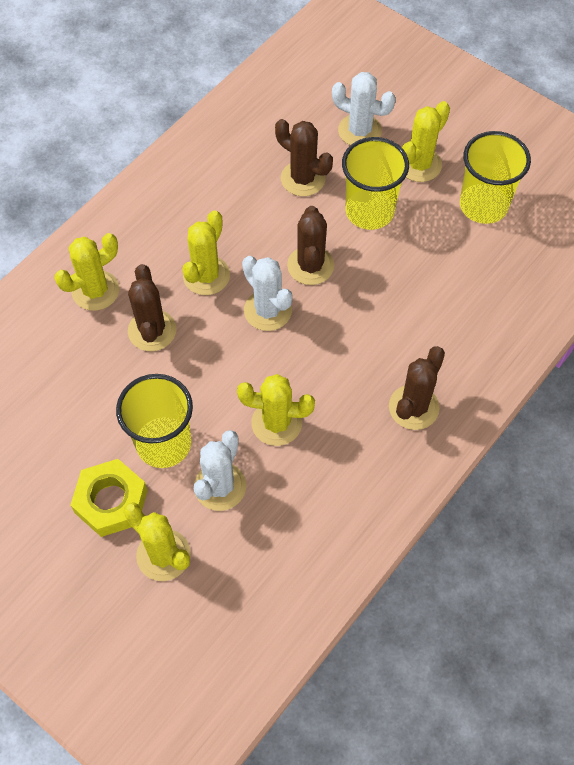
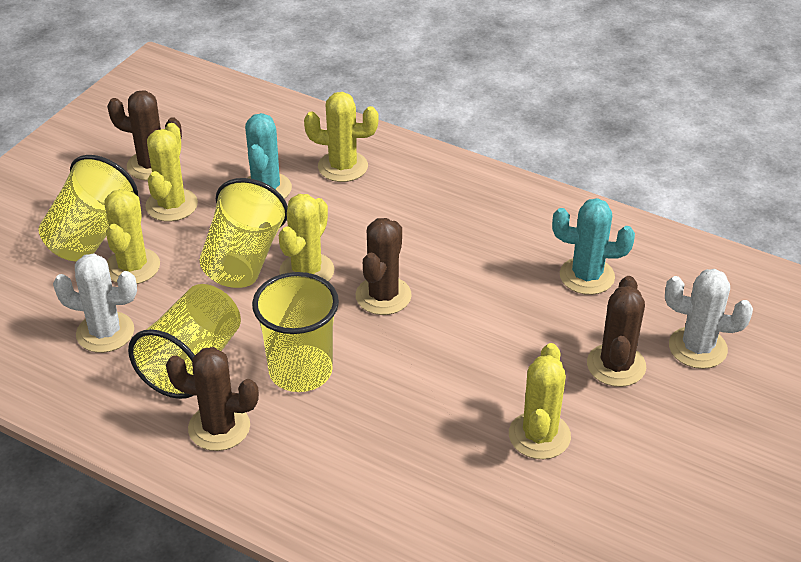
turquoise cactus: 0 -> 2
white cactus: 3 -> 2
yellow cup: 3 -> 4
yellow nut: 1 -> 0

